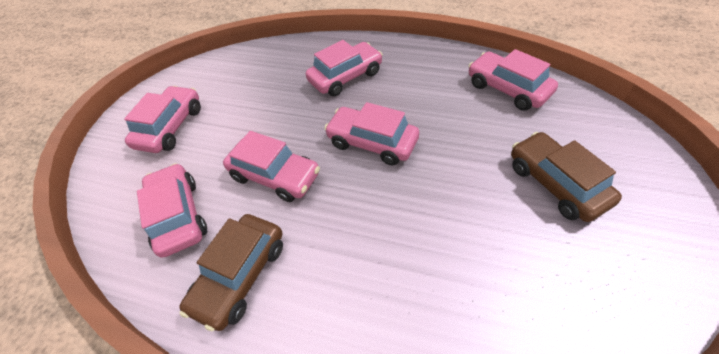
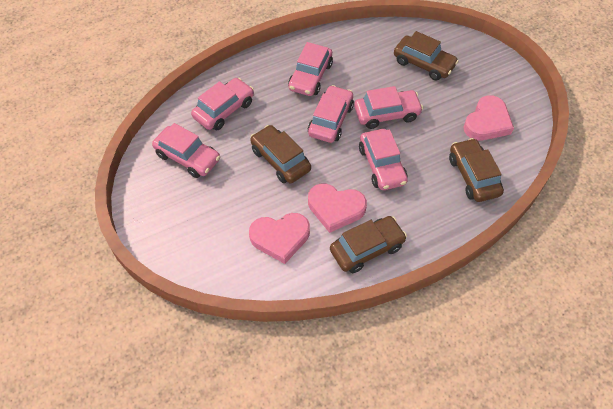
brown car: 2 -> 4
pink heart: 0 -> 3

